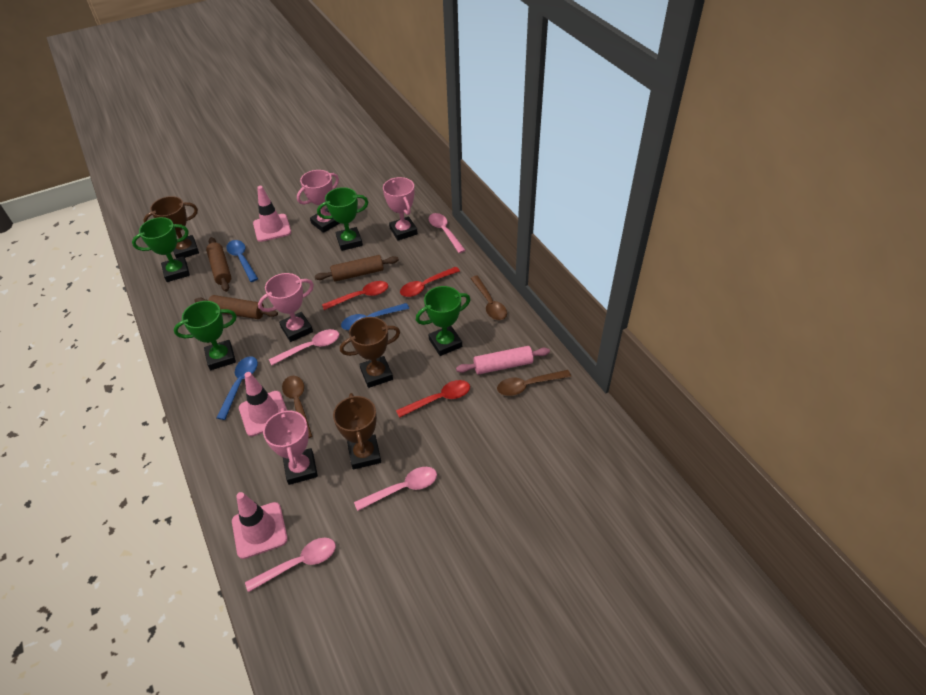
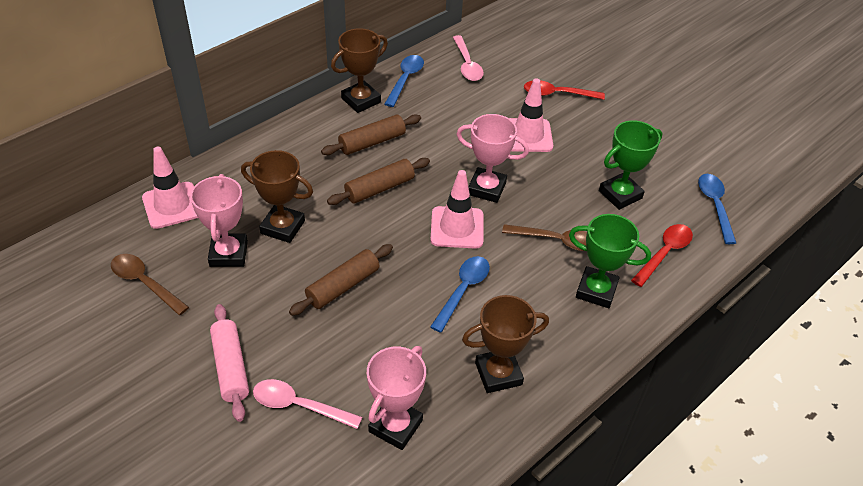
brown spoon: 3 -> 2
green trophy: 4 -> 2
pink spoon: 4 -> 2
pink trophy: 4 -> 3
red spoon: 3 -> 2

